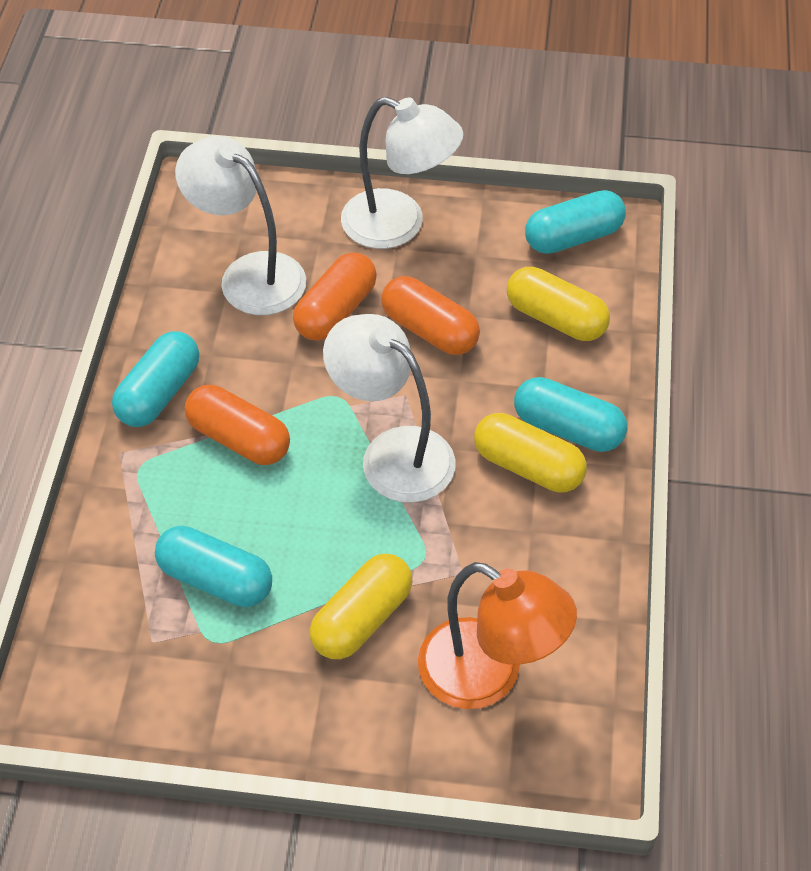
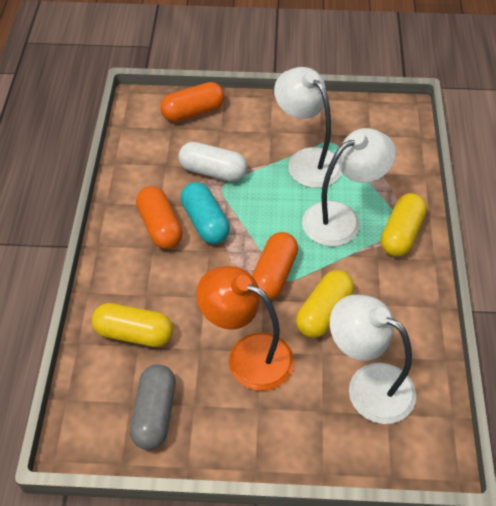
grey capsule: 0 -> 1
turquoise capsule: 4 -> 1
white capsule: 0 -> 1

